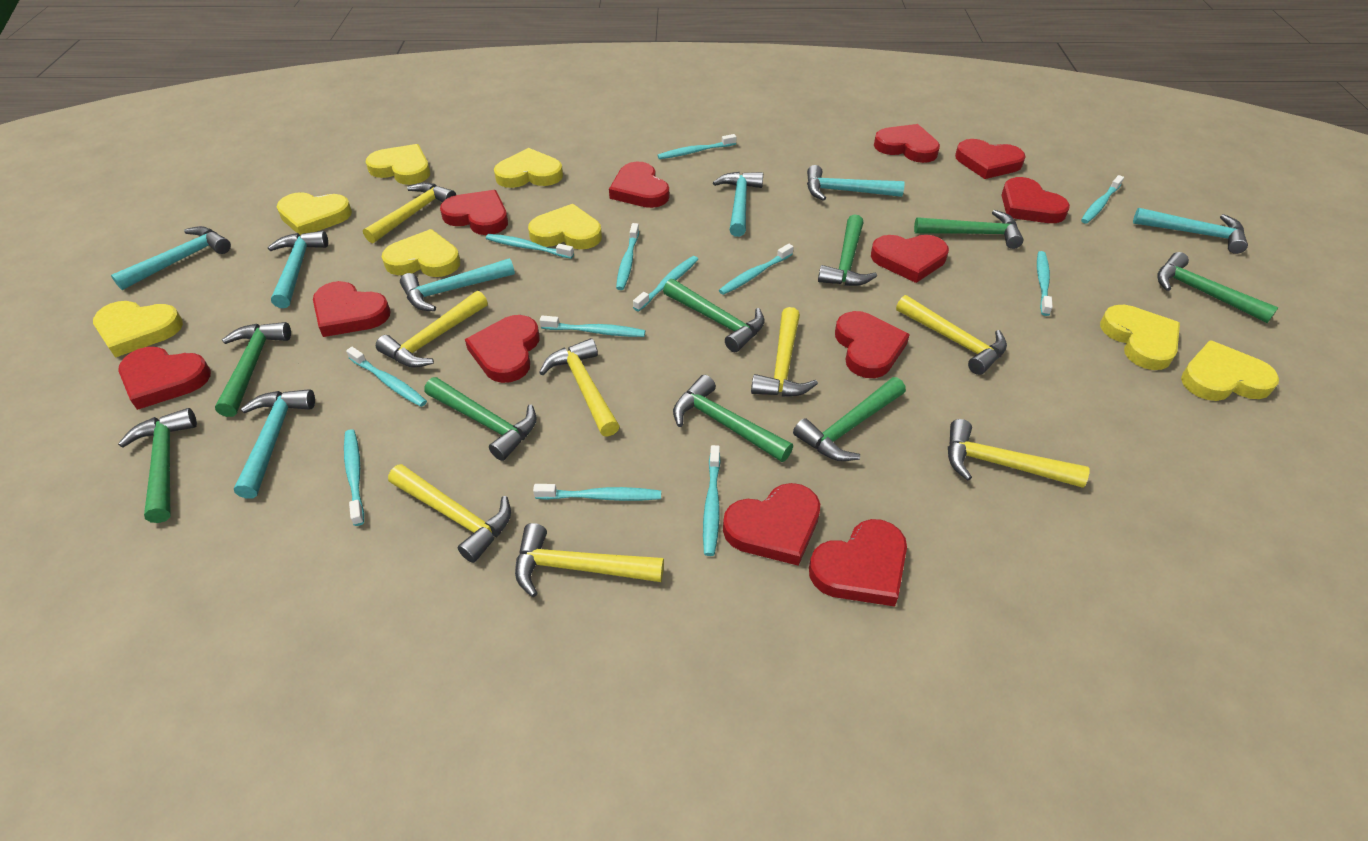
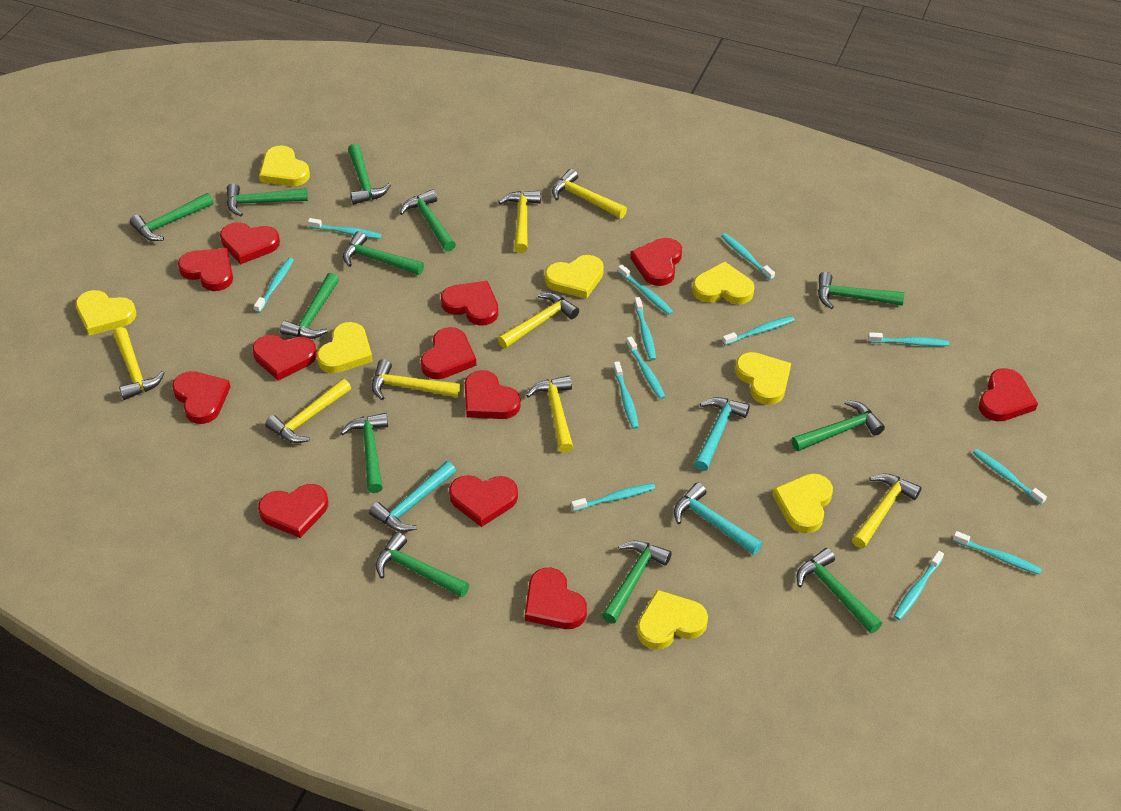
green hammer: 9 -> 12
turquoise hammer: 7 -> 3
turquoise toothbrush: 12 -> 13

